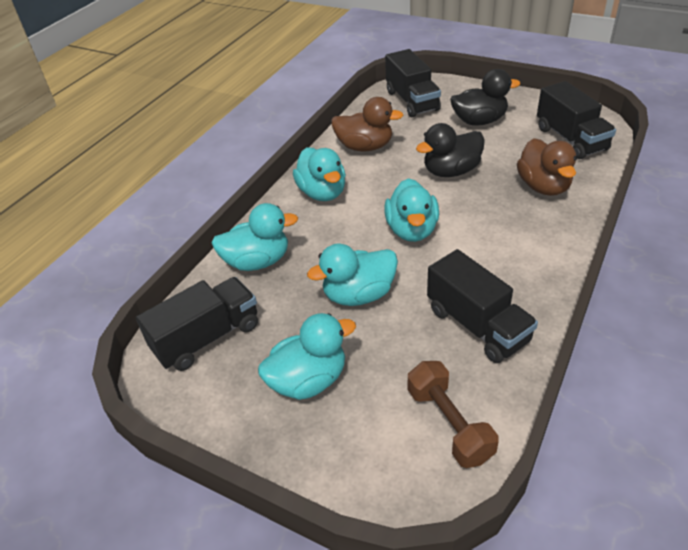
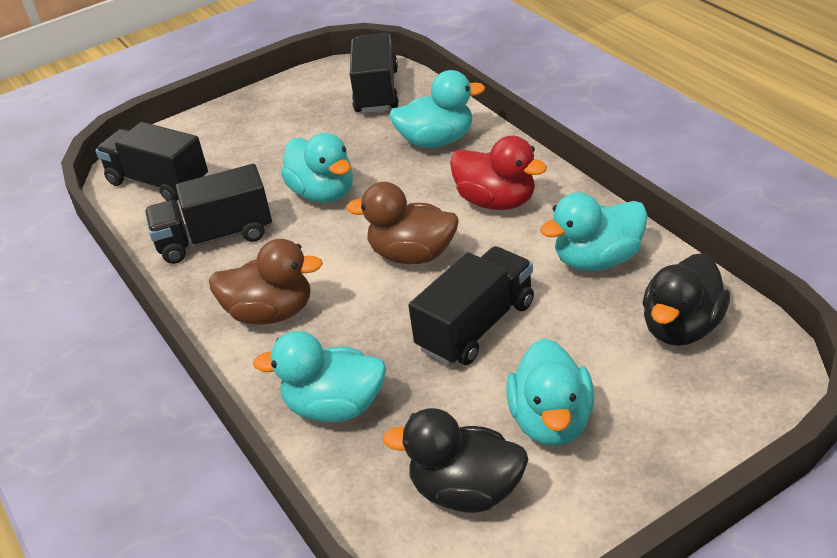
brown dumbbell: 1 -> 0
red duck: 0 -> 1

